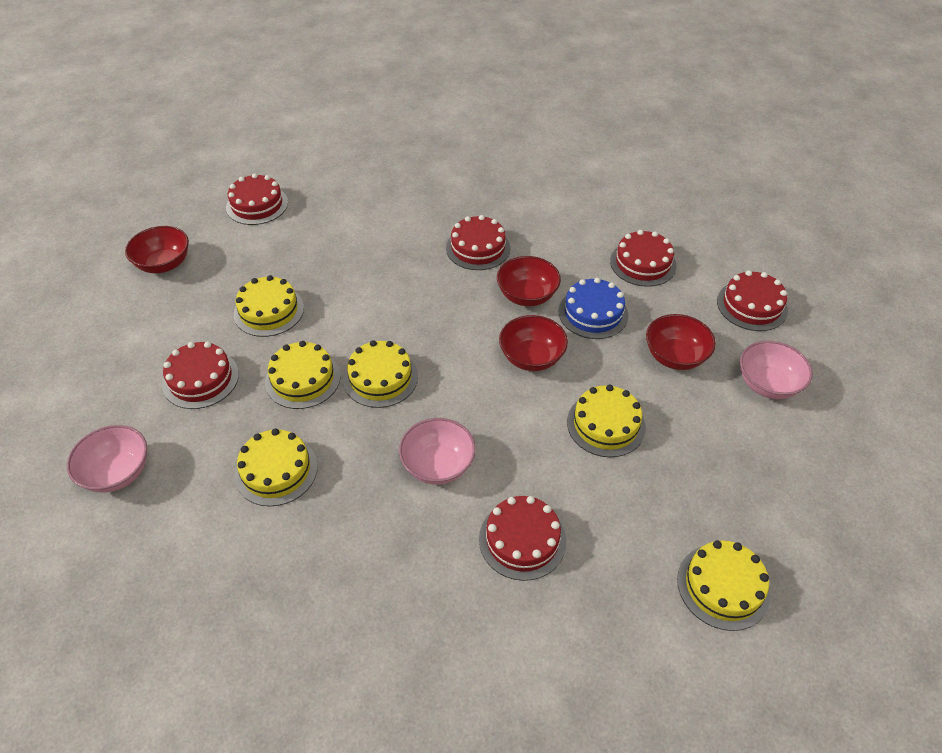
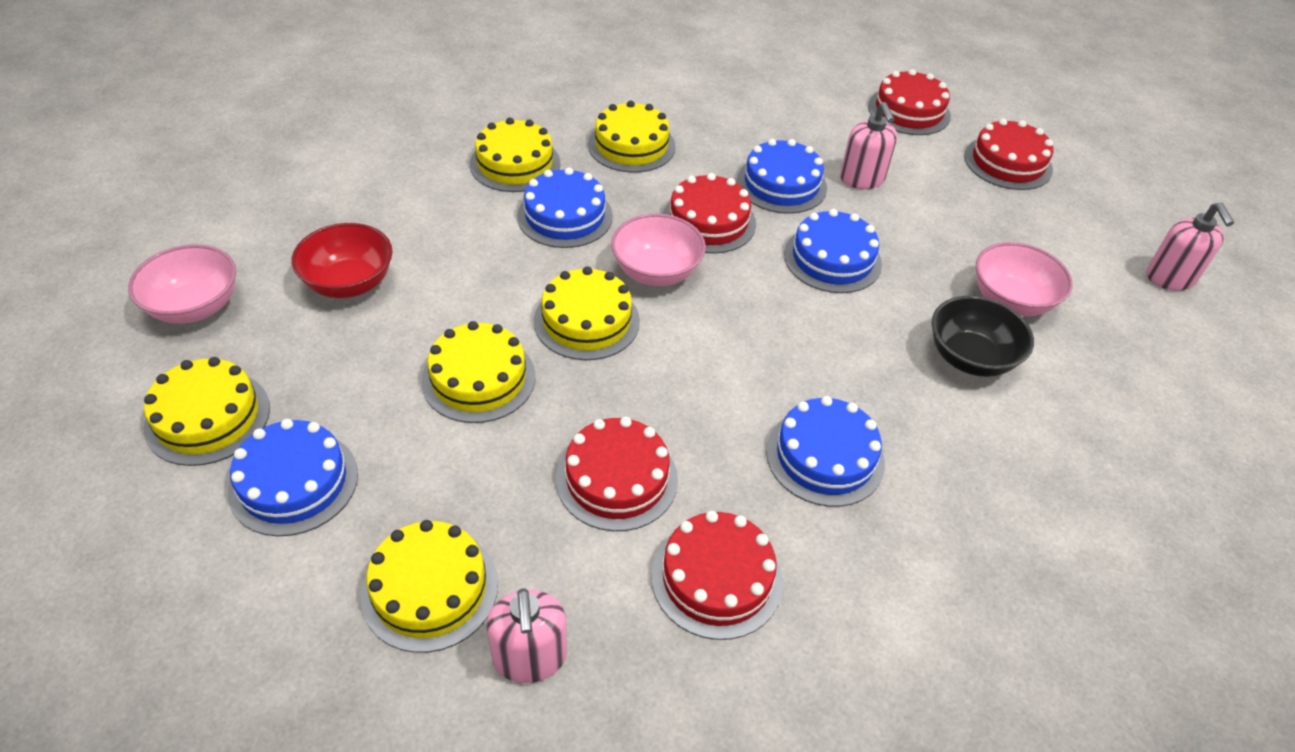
black bowl: 0 -> 1
blue cake: 1 -> 5
pink soap dispenser: 0 -> 3
red bowl: 4 -> 1
red cake: 6 -> 5

